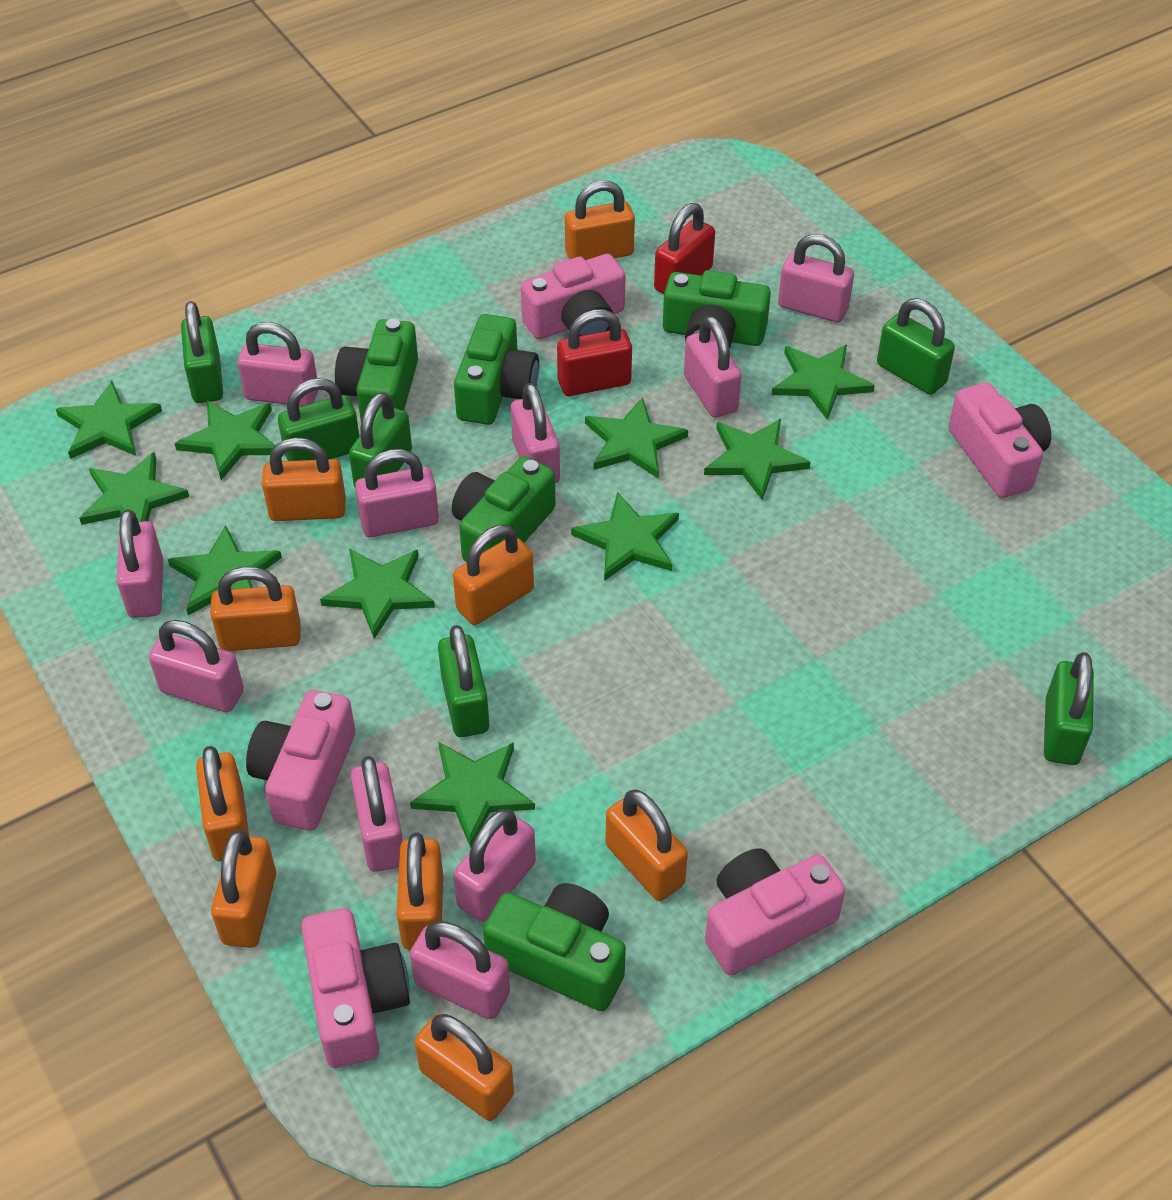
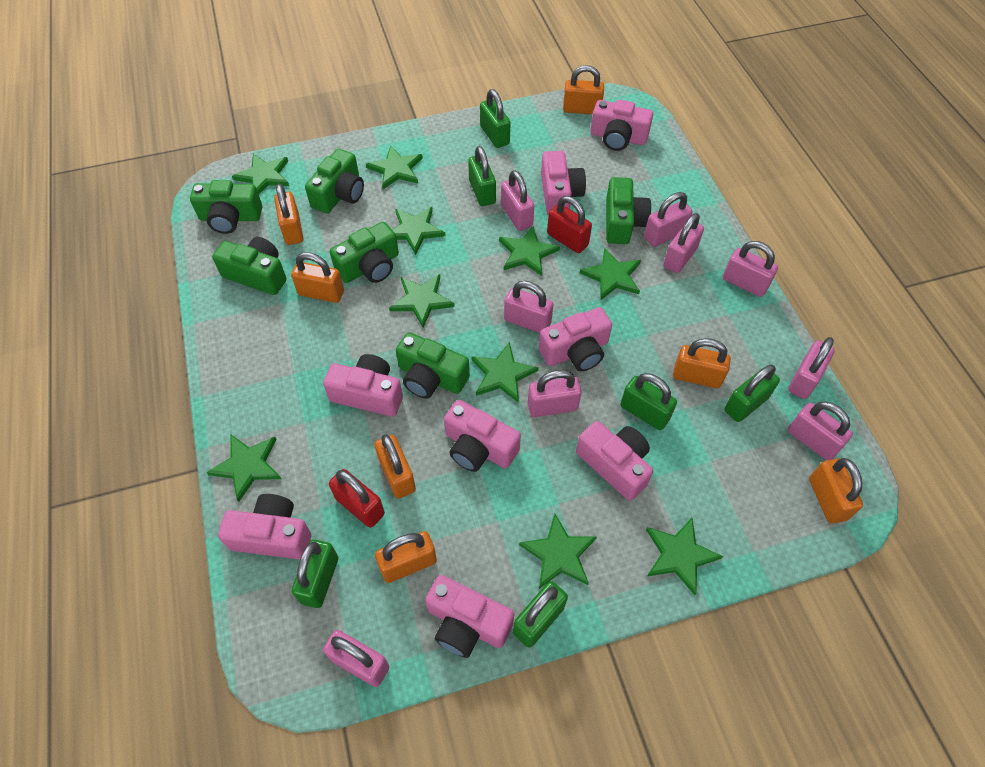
green camera: 5 -> 6
orange padlock: 9 -> 7
pink camera: 5 -> 8
pink padlock: 10 -> 9

